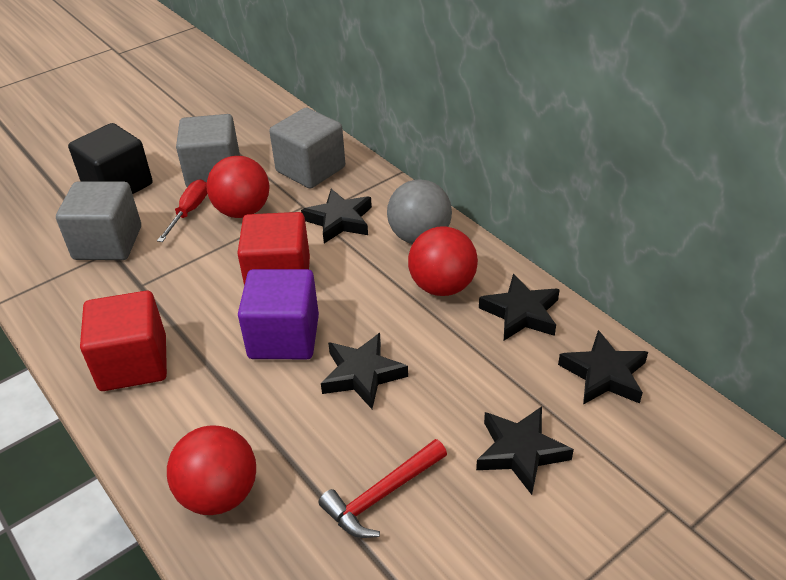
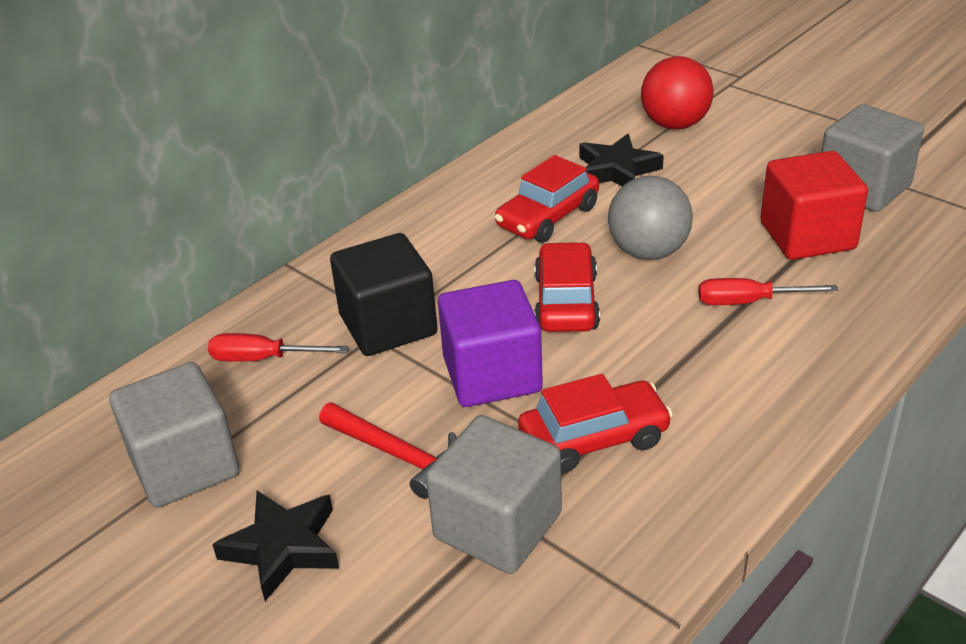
black star: 5 -> 2
red ball: 3 -> 1
red car: 0 -> 3
red cube: 2 -> 1
red screwdriver: 1 -> 2

